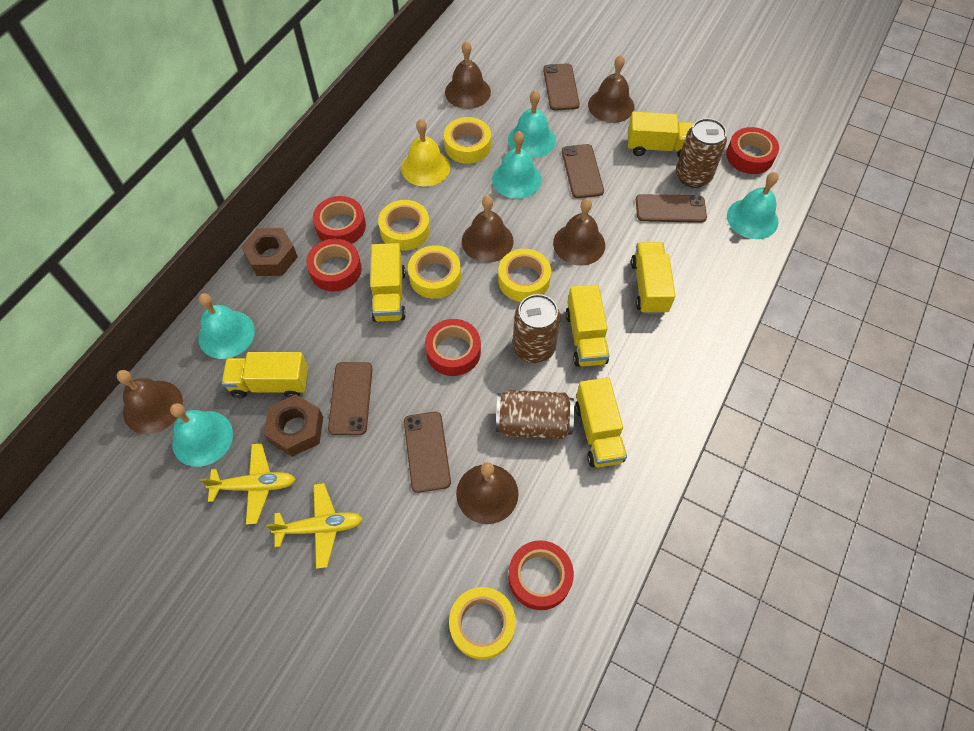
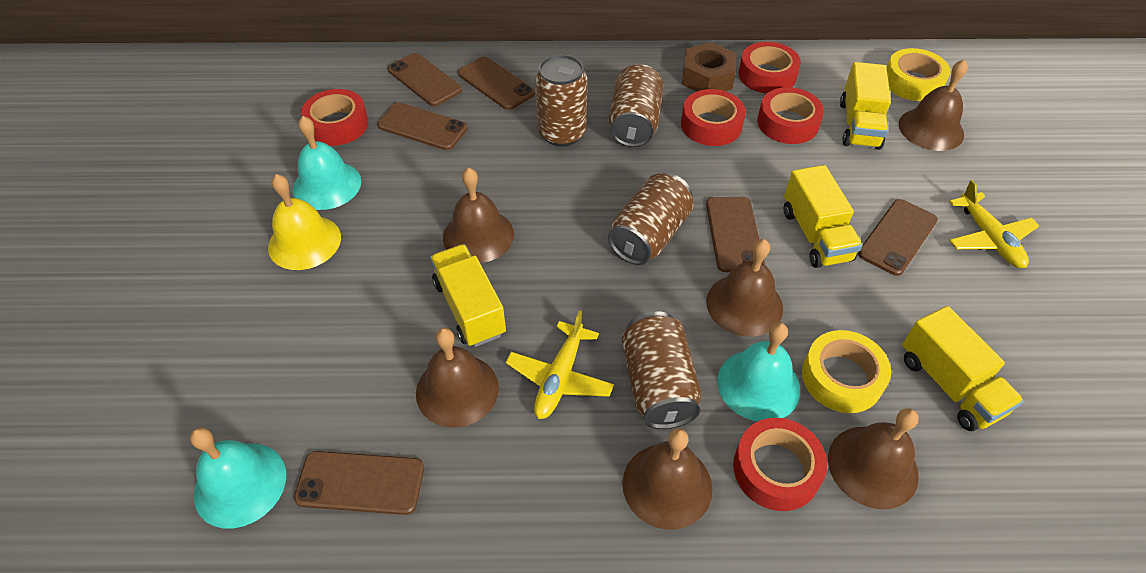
brown can: 3 -> 4
brown nut: 2 -> 1
brown phone: 5 -> 6
turquoise bell: 5 -> 3
yellow tape: 5 -> 2
yellow truck: 6 -> 4

